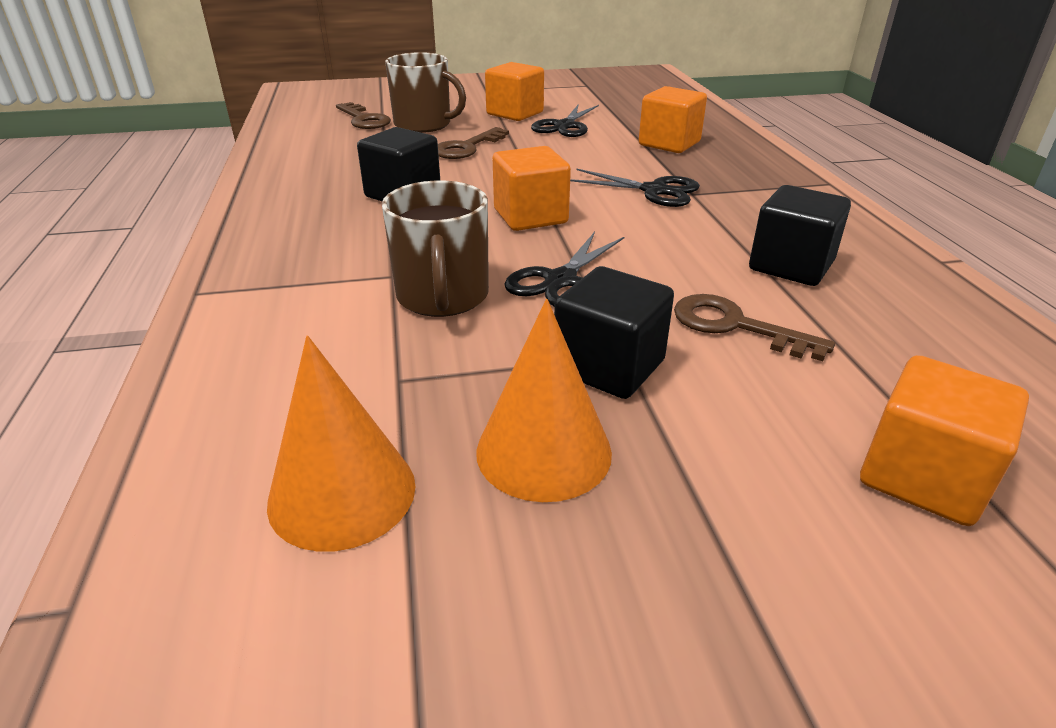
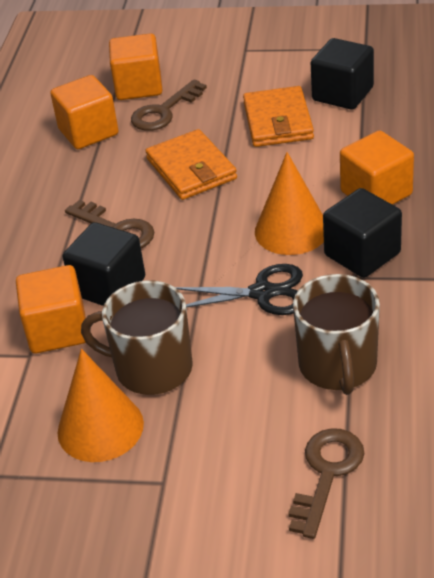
black scissors: 3 -> 1
orange wallet: 0 -> 2

